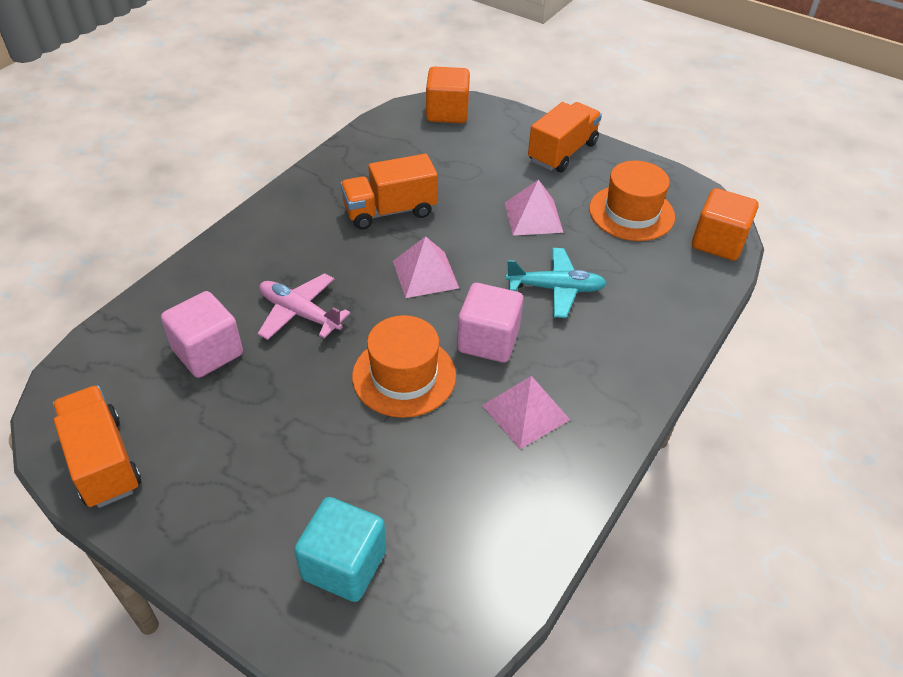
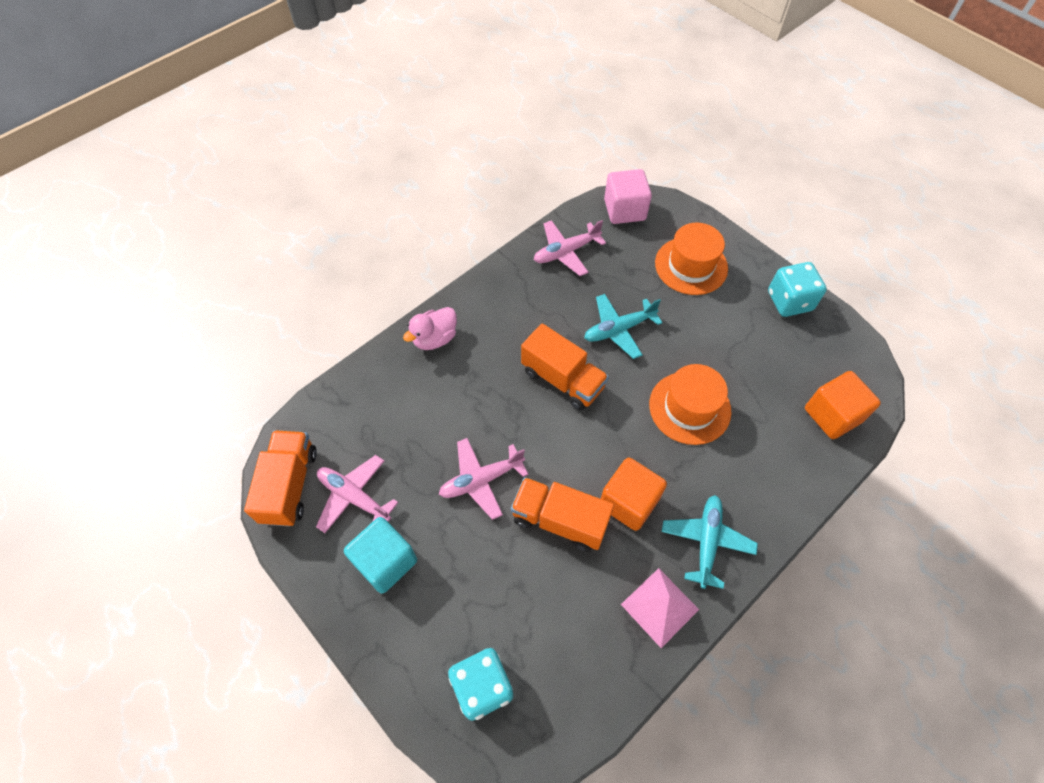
pink cube: 2 -> 1
pink duck: 0 -> 1
pink plane: 1 -> 3
pink pyramid: 3 -> 1
turquoise dice: 0 -> 2
turquoise plane: 1 -> 2

